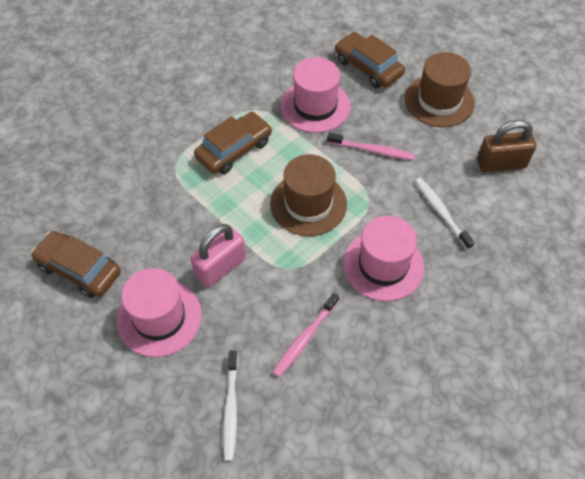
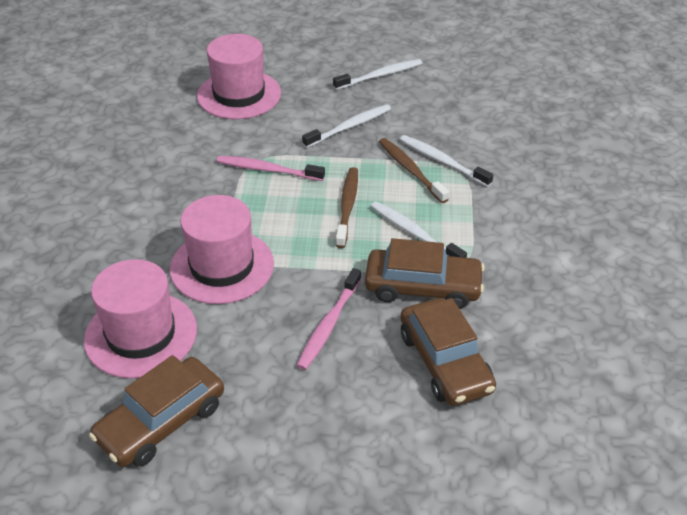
brown hat: 2 -> 0
brown padlock: 1 -> 0
brown toothbrush: 0 -> 2
pink padlock: 1 -> 0
white toothbrush: 2 -> 4

